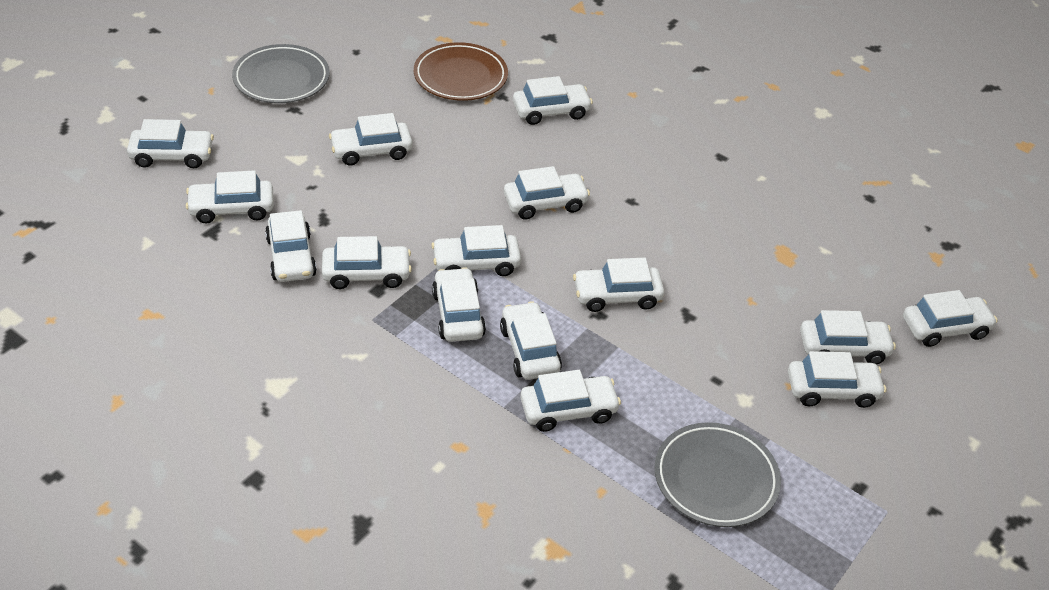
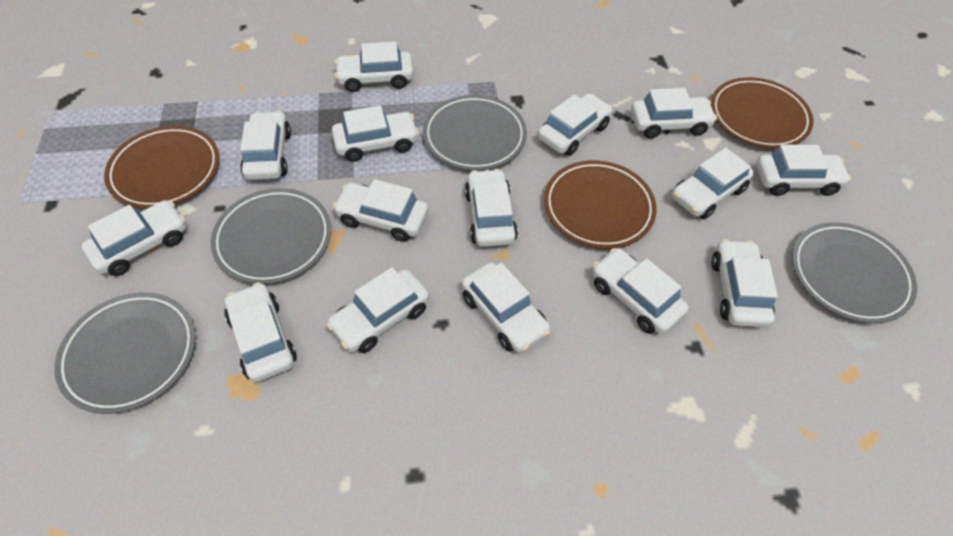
brown plate: 1 -> 3
grey plate: 2 -> 4

